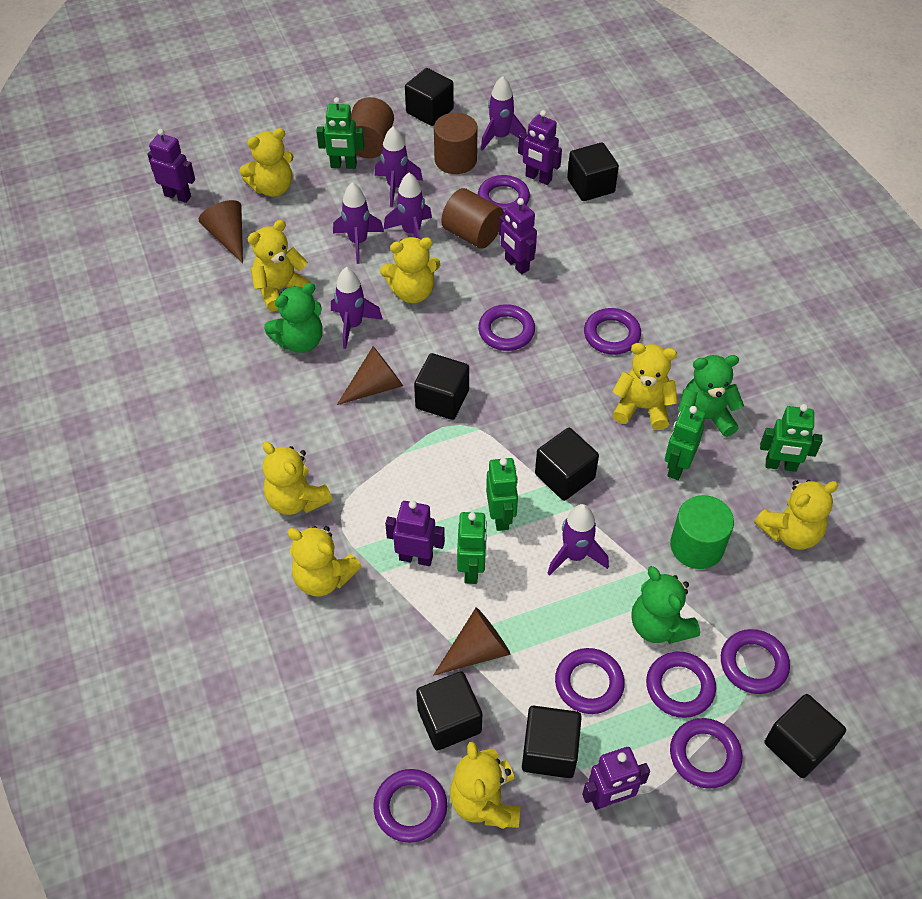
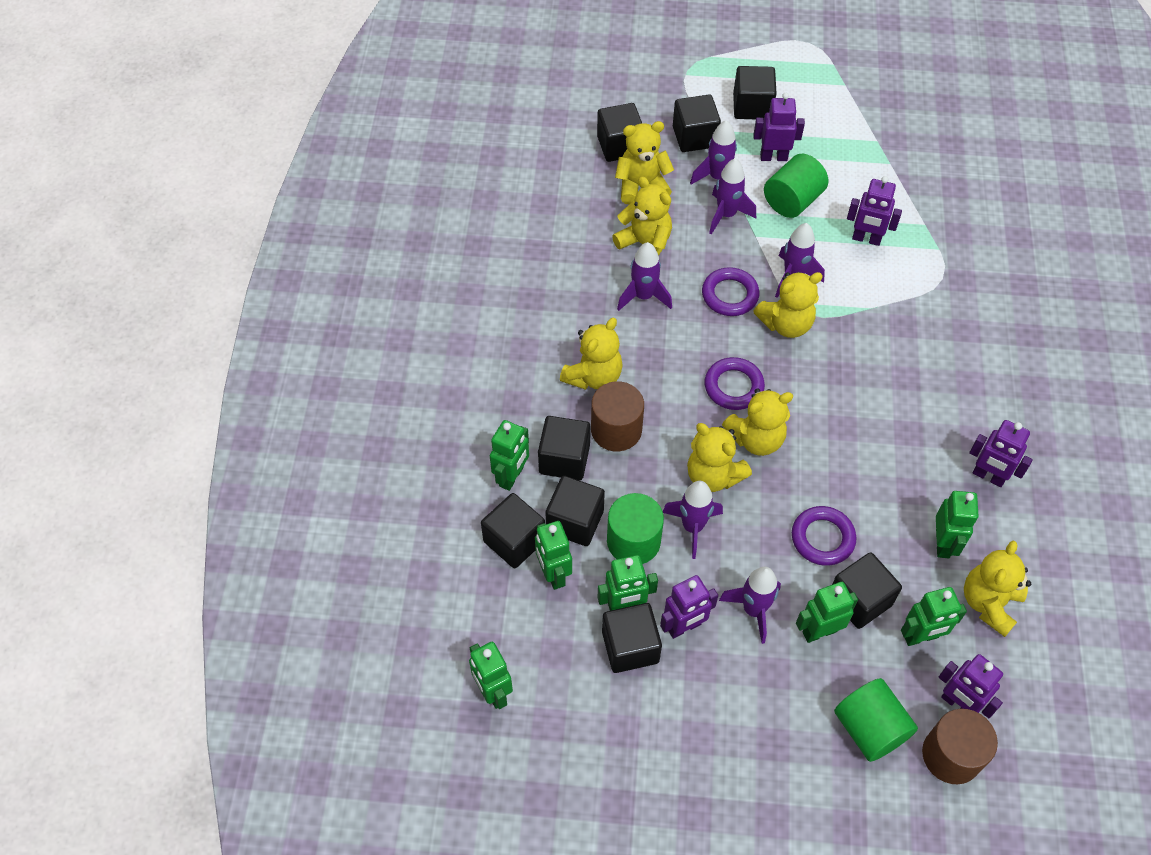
black cube: 7 -> 8
brown cone: 3 -> 0
brown cylinder: 3 -> 2
green cylinder: 1 -> 3
green robot: 5 -> 7
green teddy bear: 3 -> 0
purple ring: 8 -> 3
yellow teddy bear: 8 -> 7

